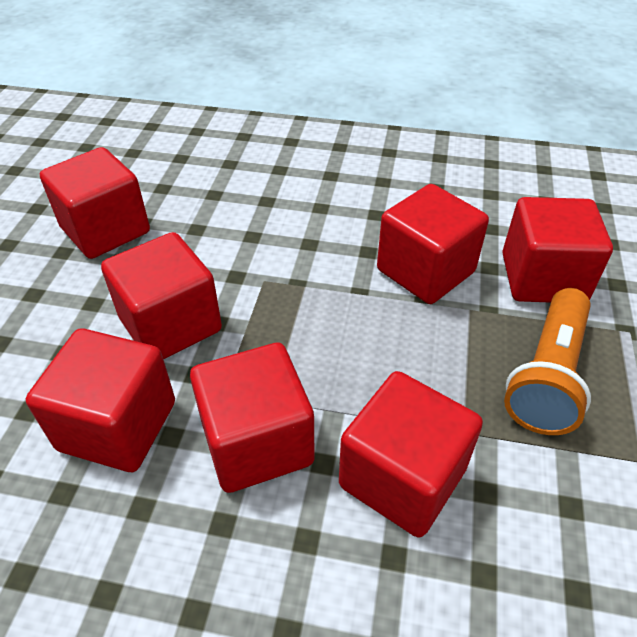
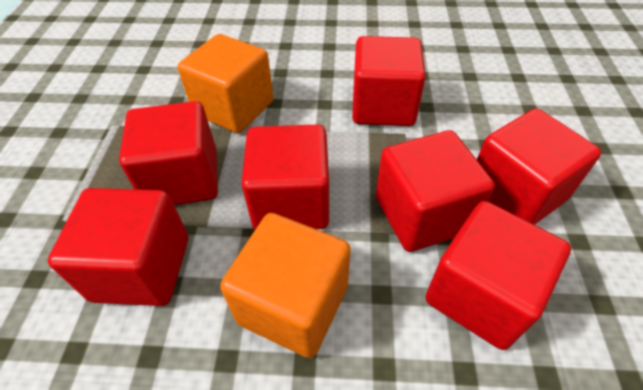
orange cube: 0 -> 2
orange flashlight: 1 -> 0

